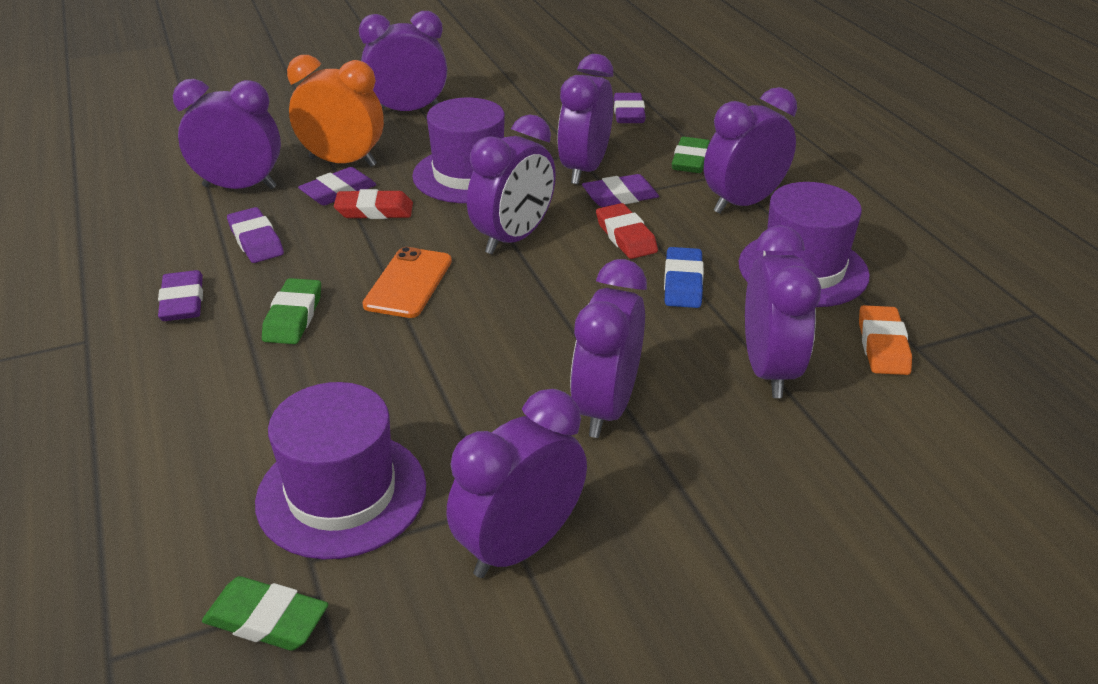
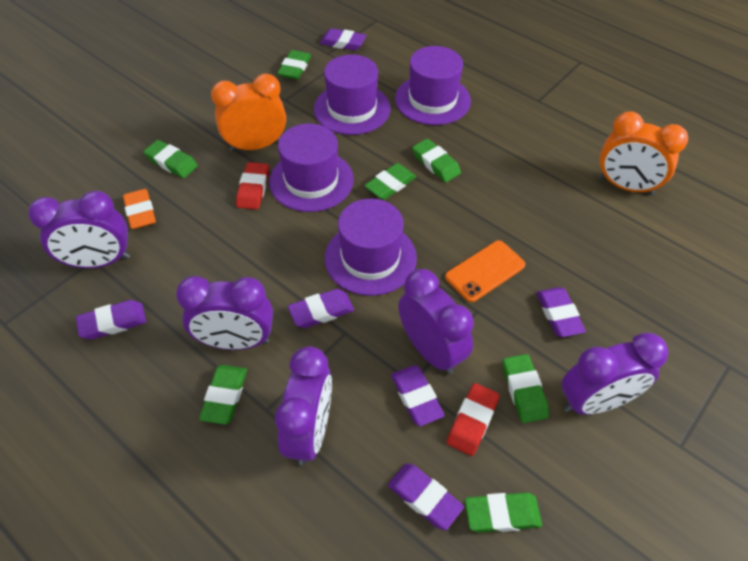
blue eraser: 1 -> 0
green eraser: 3 -> 7
orange clock: 1 -> 2
purple clock: 8 -> 5
purple eraser: 5 -> 6
purple hat: 3 -> 4

